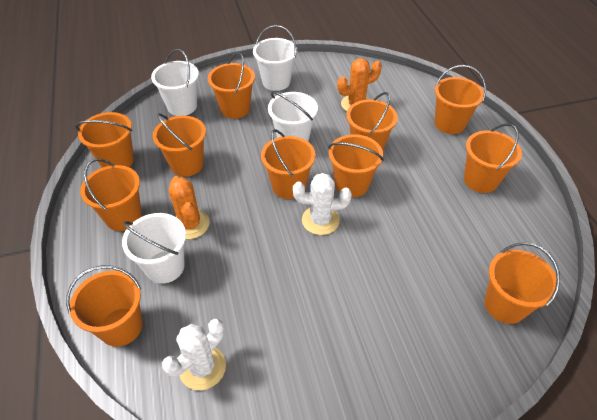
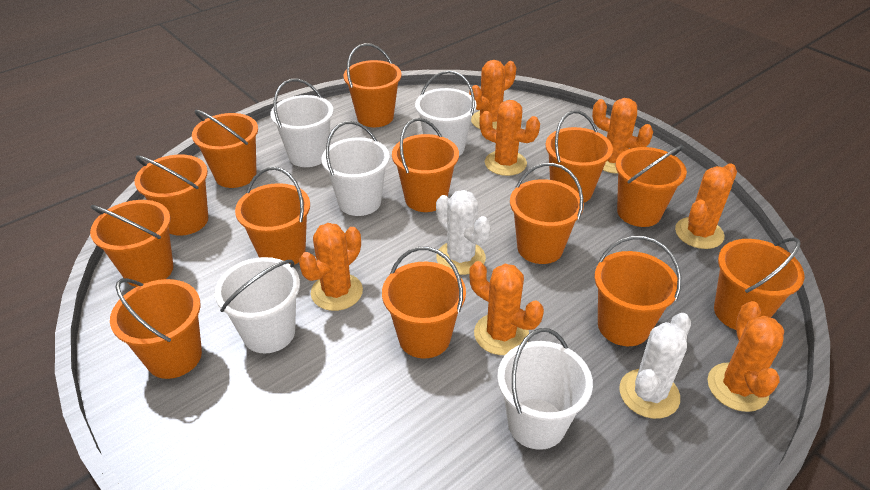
orange bucket: 11 -> 13
orange cactus: 2 -> 7
white bucket: 4 -> 5

